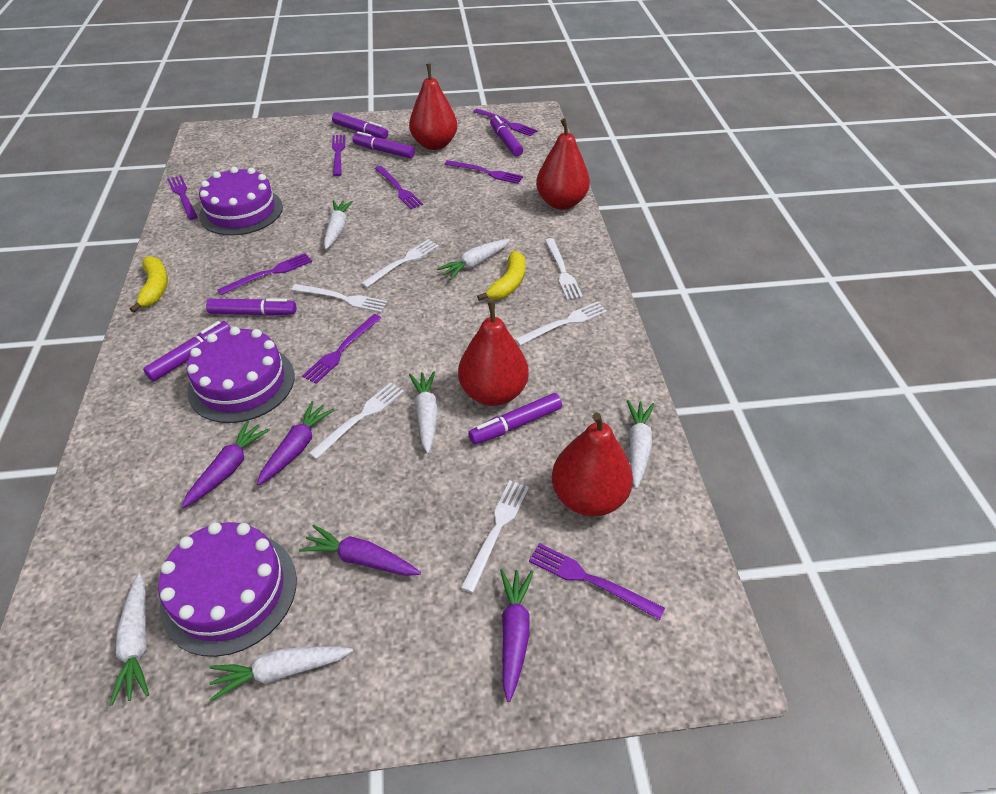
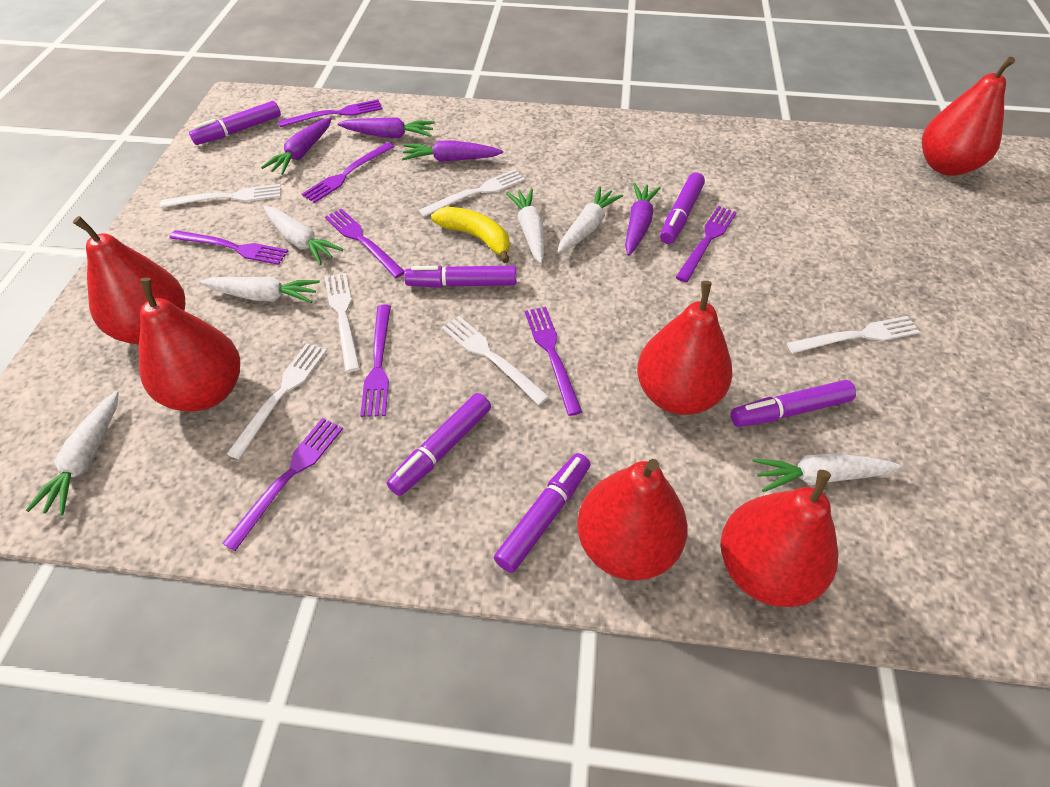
purple cake: 3 -> 0
red pear: 4 -> 6
yellow banana: 2 -> 1

